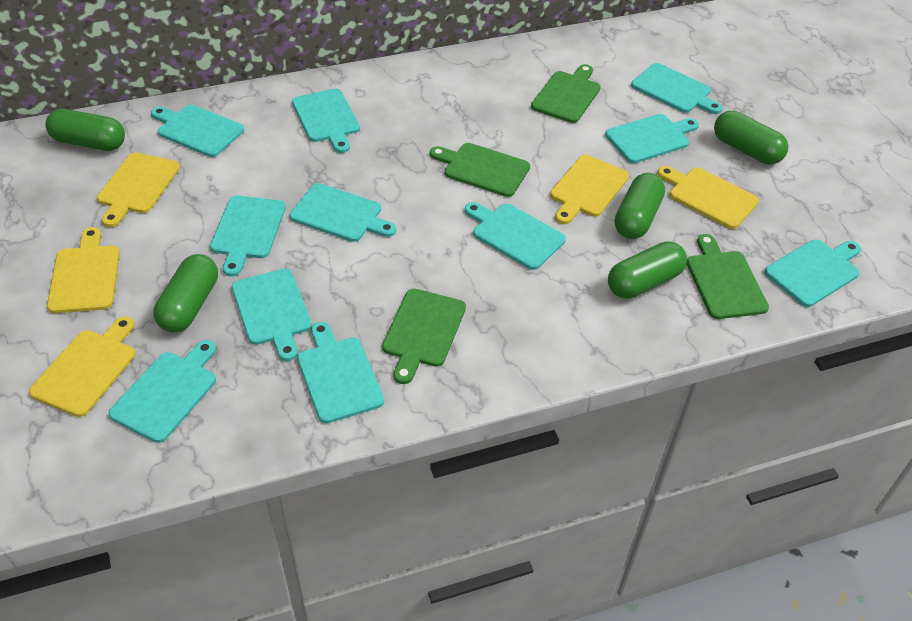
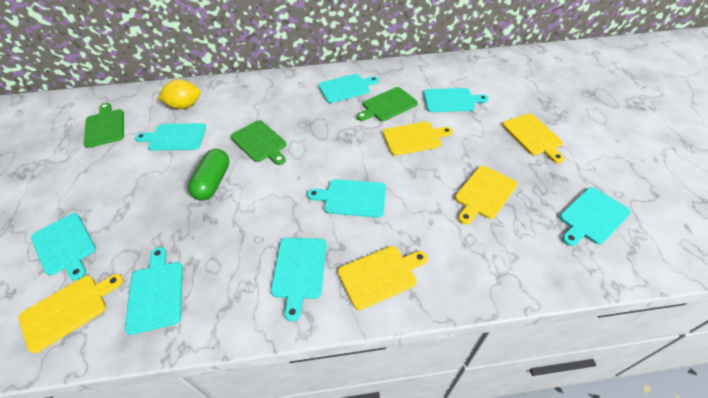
green capsule: 5 -> 1
green cutting board: 4 -> 3
turquoise cutting board: 11 -> 8
yellow lemon: 0 -> 1

